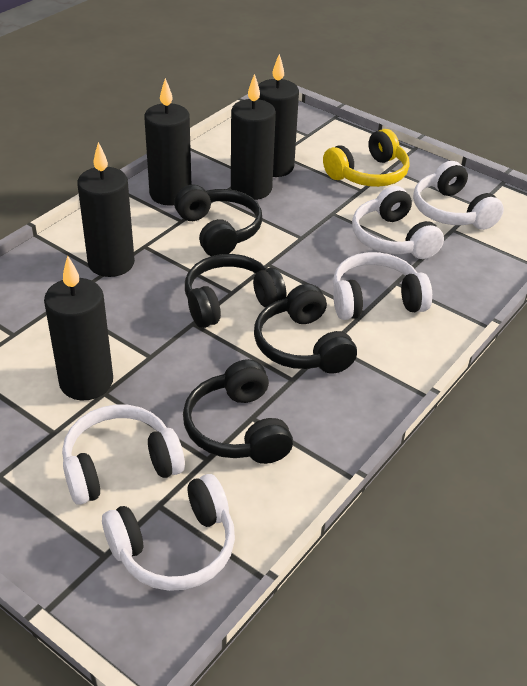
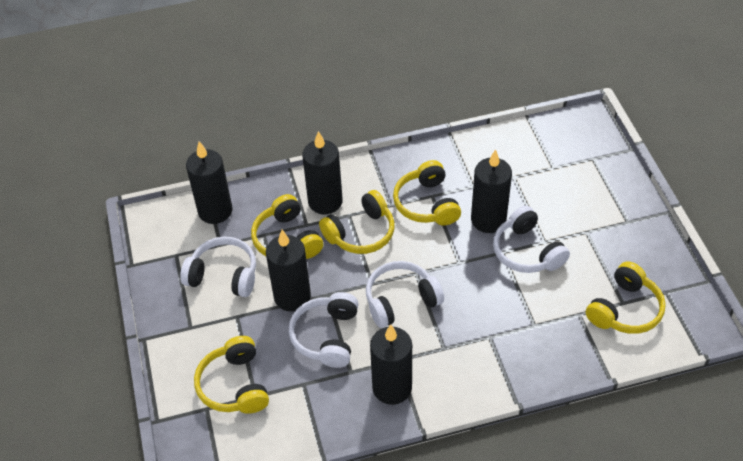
black headphones: 4 -> 0
white headphones: 5 -> 4
yellow headphones: 1 -> 5

